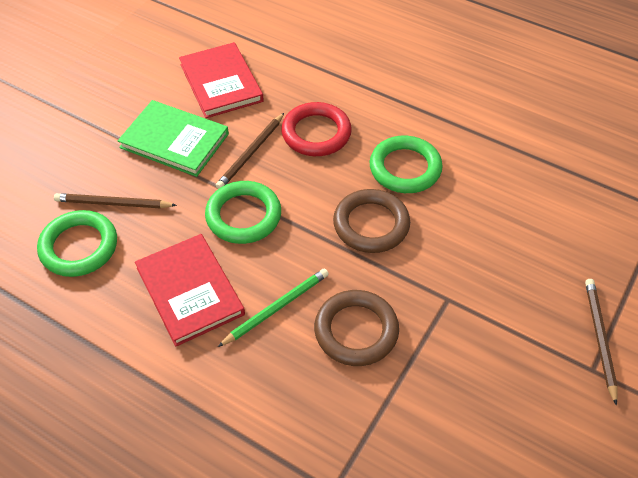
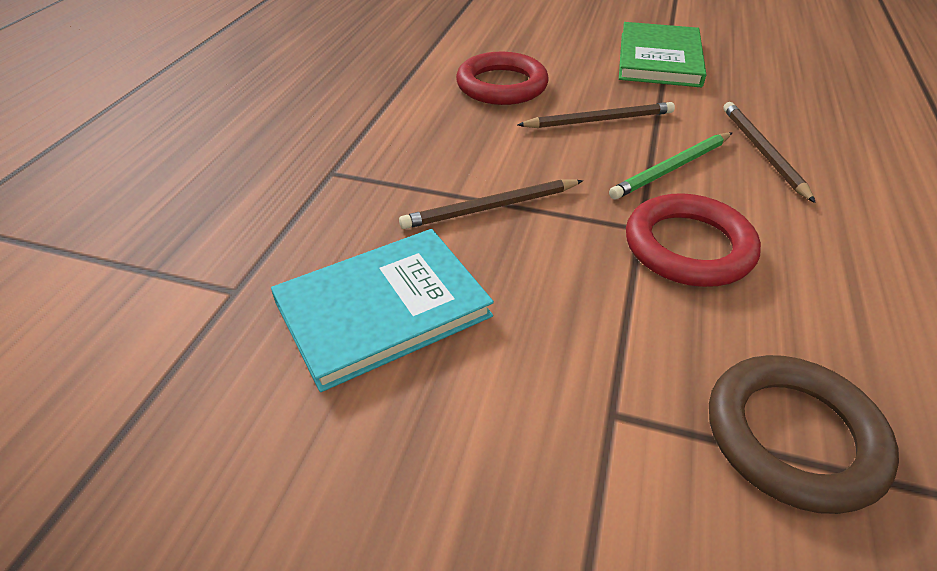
brown ring: 2 -> 1
green ring: 3 -> 0
red book: 2 -> 0
red ring: 1 -> 2
turquoise book: 0 -> 1

